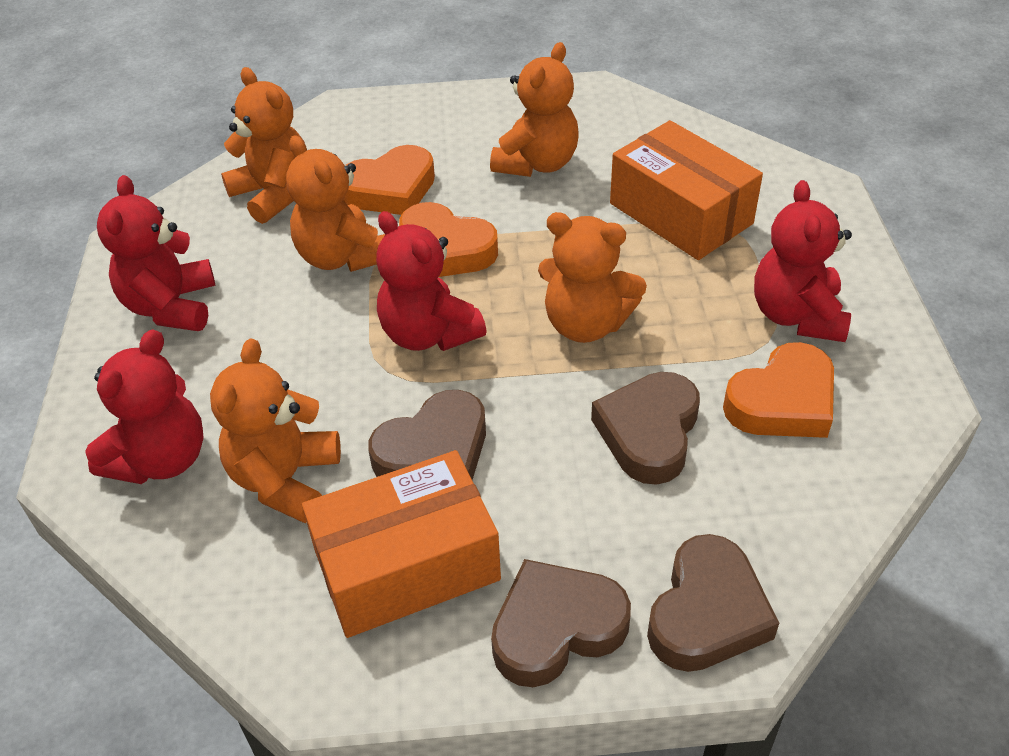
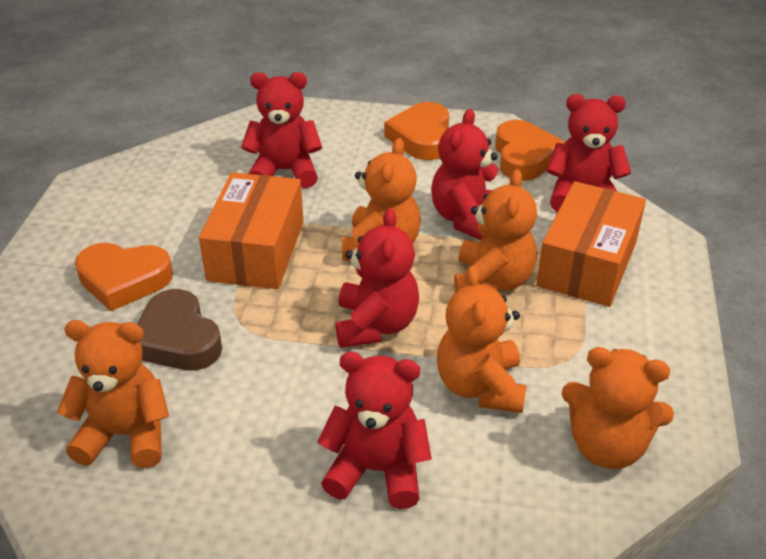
brown heart: 4 -> 1
red teddy bear: 4 -> 5

